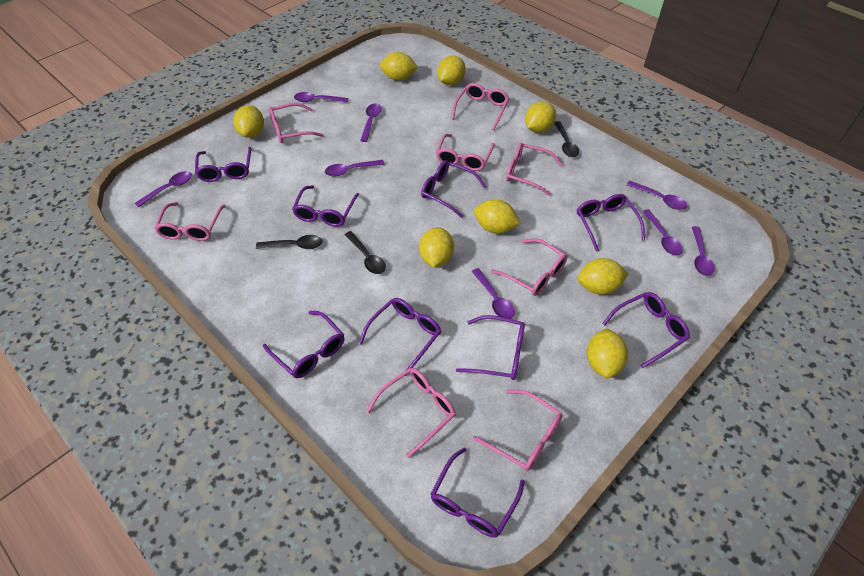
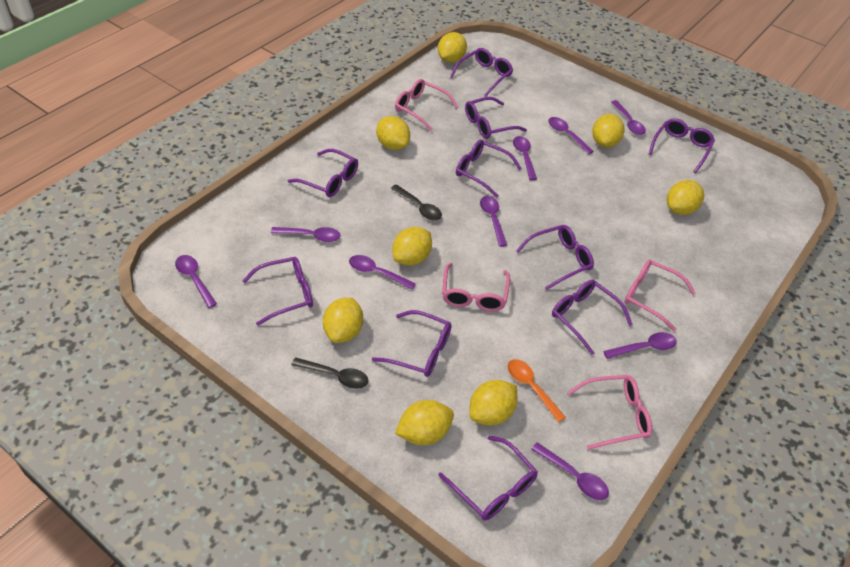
black spoon: 3 -> 2
orange spoon: 0 -> 1
pink glasses: 8 -> 4
purple glasses: 9 -> 10
purple spoon: 8 -> 9

